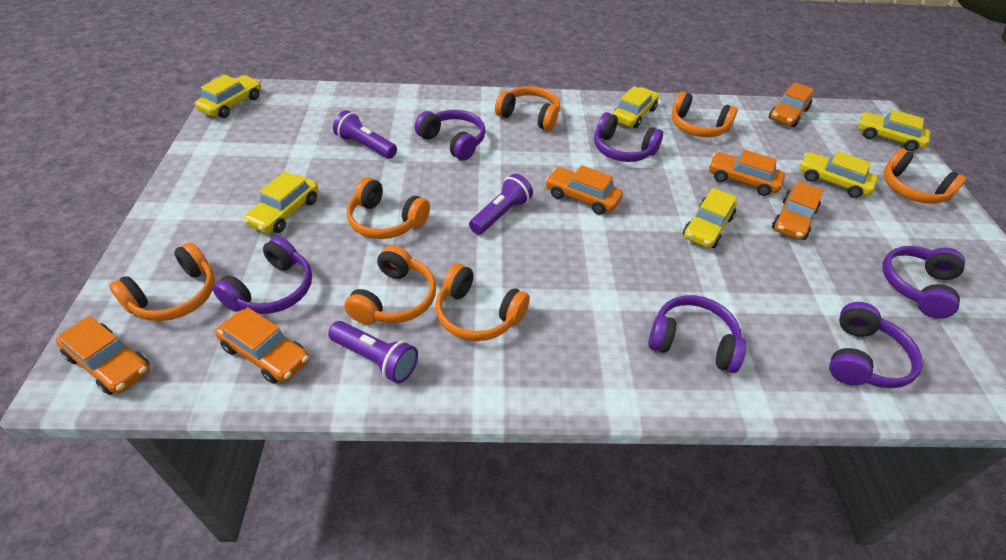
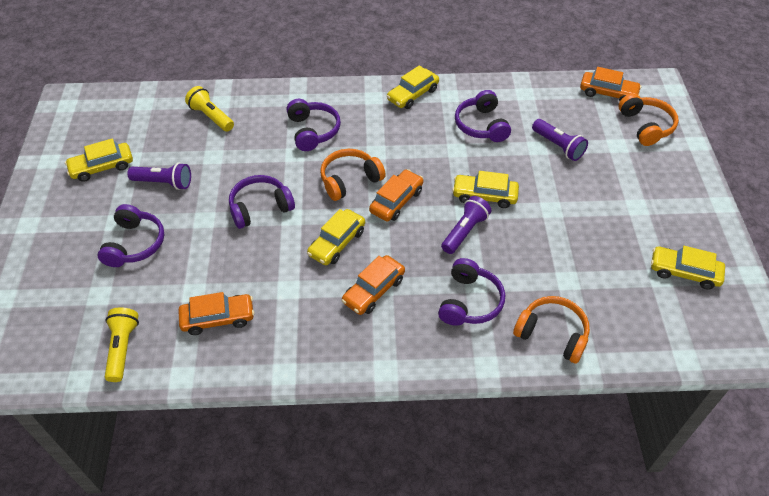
orange car: 6 -> 4
orange headphones: 7 -> 3
purple headphones: 6 -> 5
yellow car: 6 -> 5
yellow flashlight: 0 -> 2

